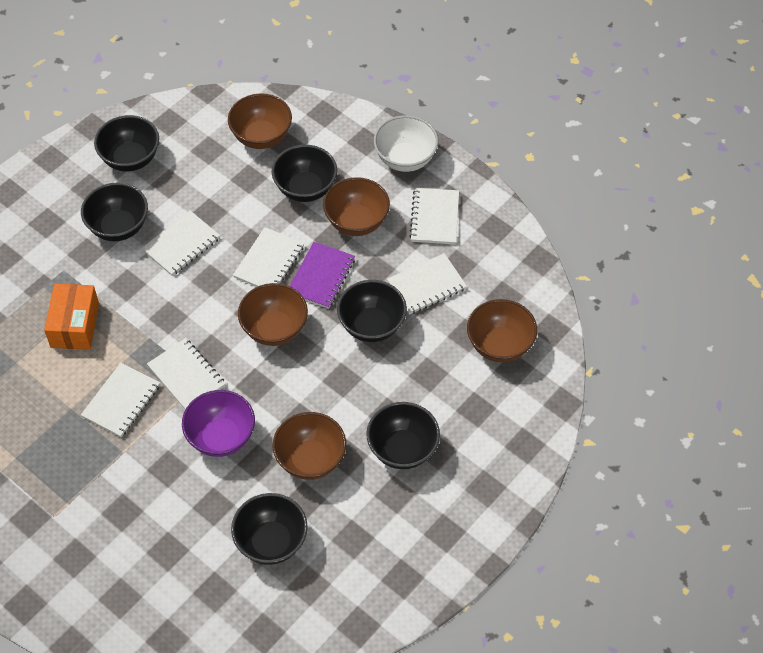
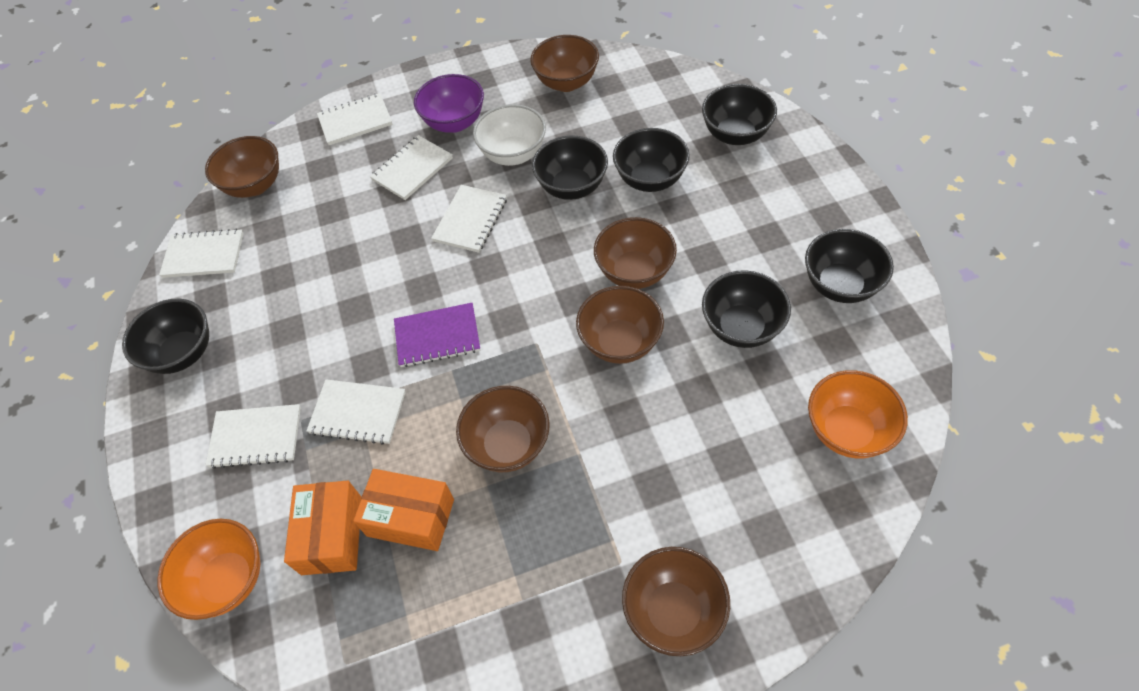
brown bowl: 5 -> 6
orange bowl: 0 -> 2
orange box: 1 -> 2

